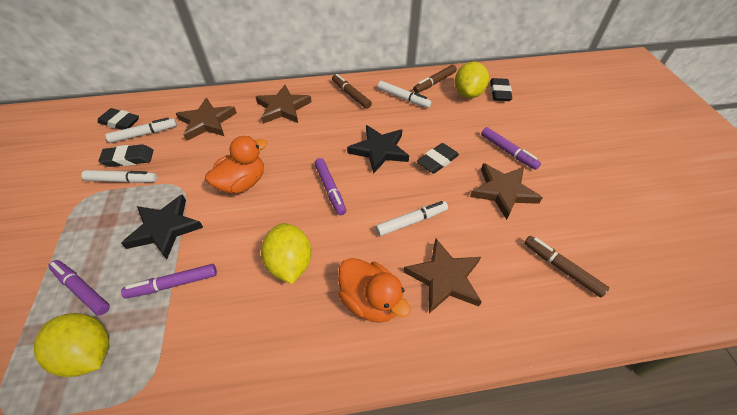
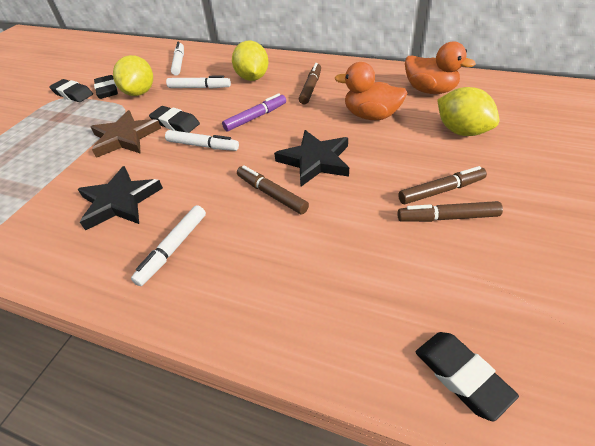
brown marker: 3 -> 4
brown star: 4 -> 1
purple marker: 4 -> 1

